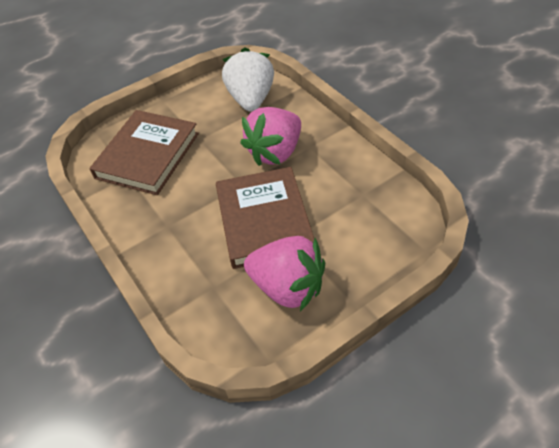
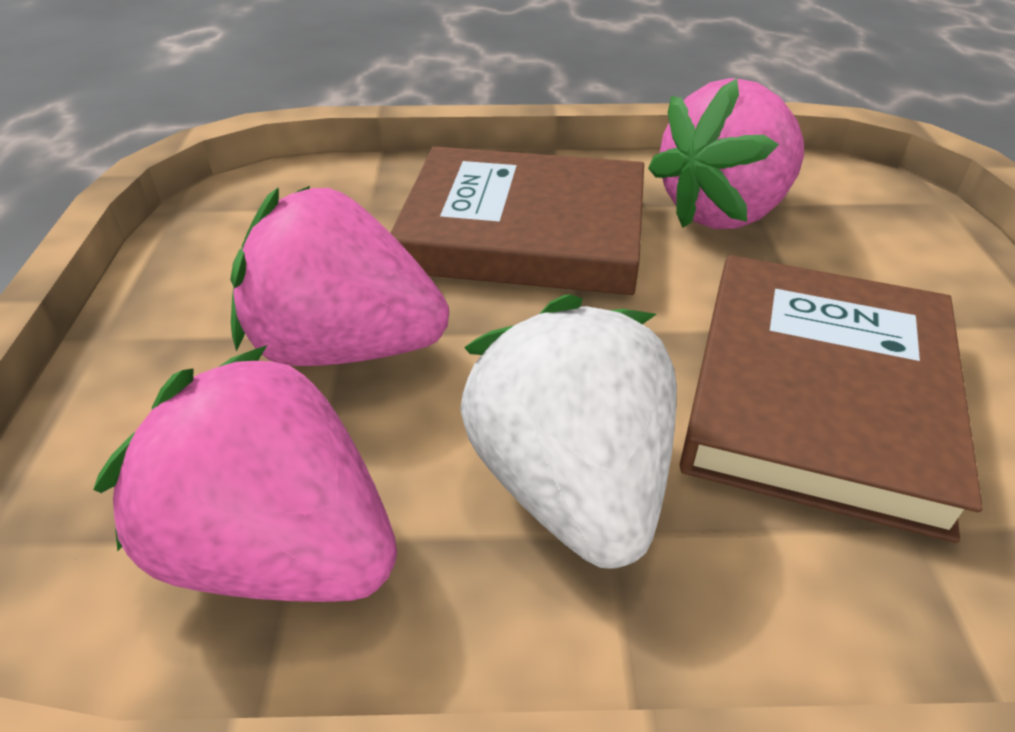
pink strawberry: 2 -> 3

